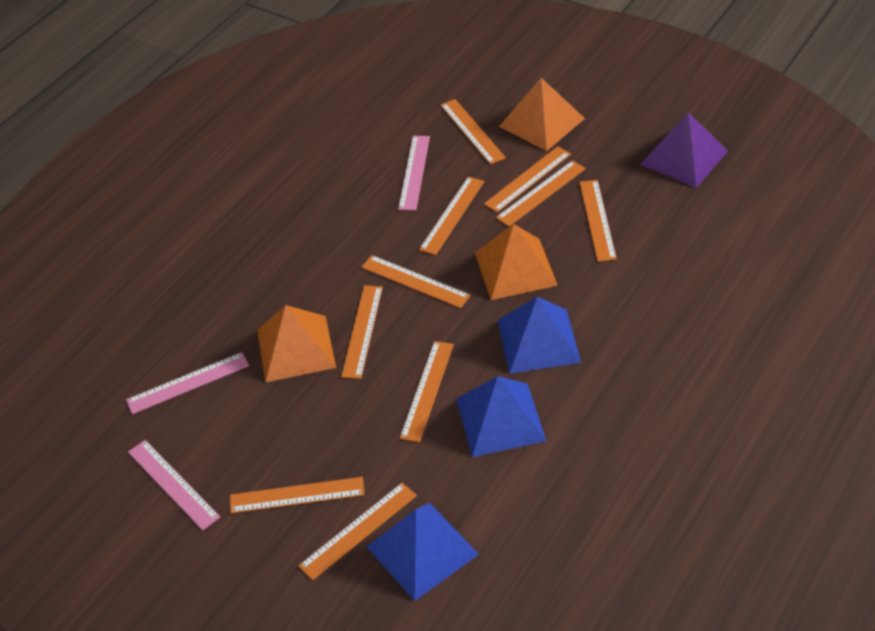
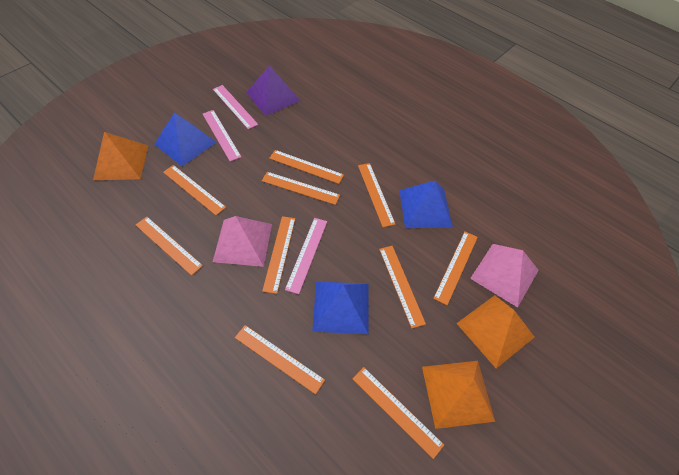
pink pyramid: 0 -> 2

